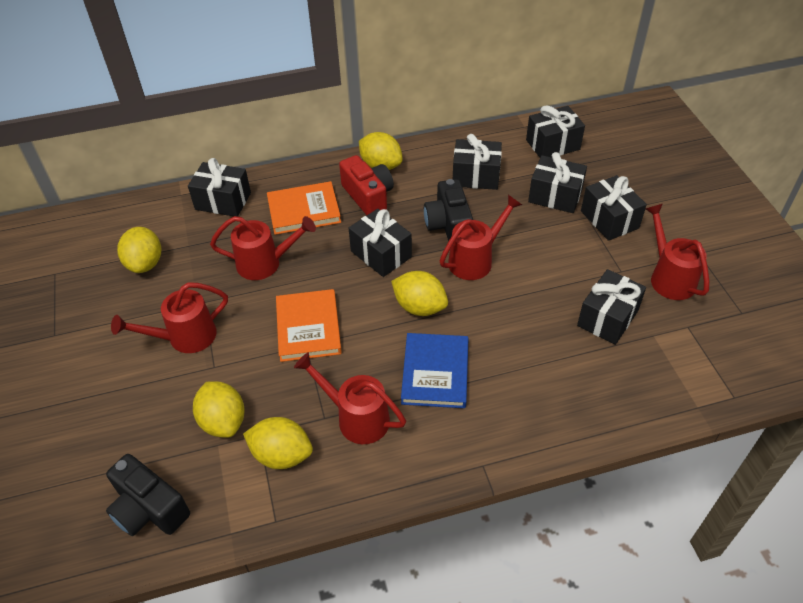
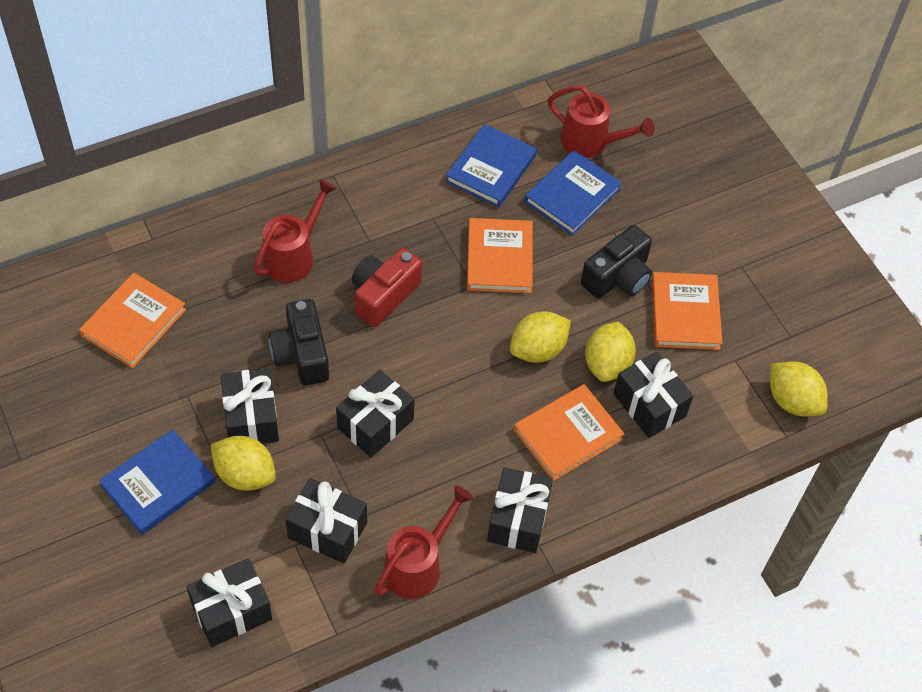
black gift: 7 -> 6
blue book: 1 -> 3
orange book: 2 -> 4
red watering can: 5 -> 3
yellow lemon: 5 -> 4

